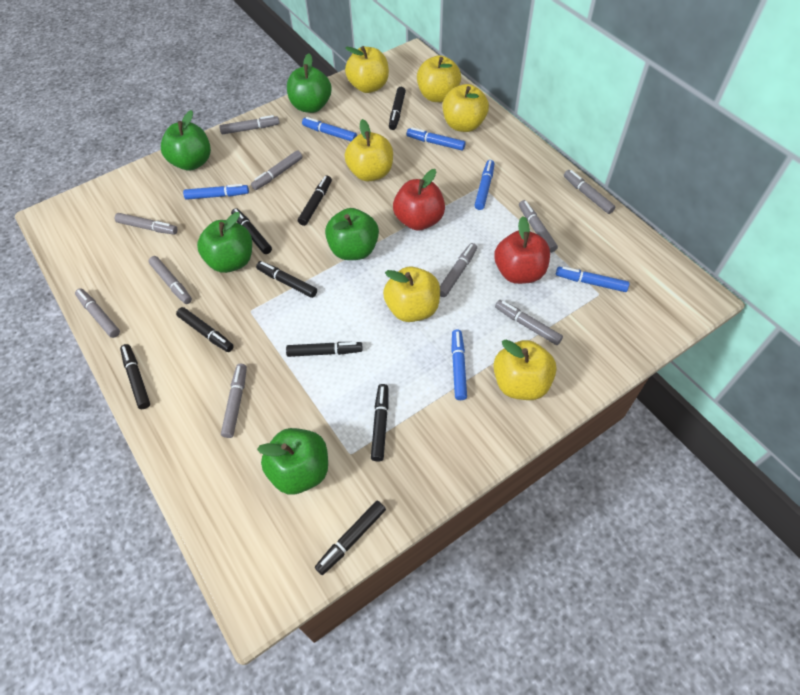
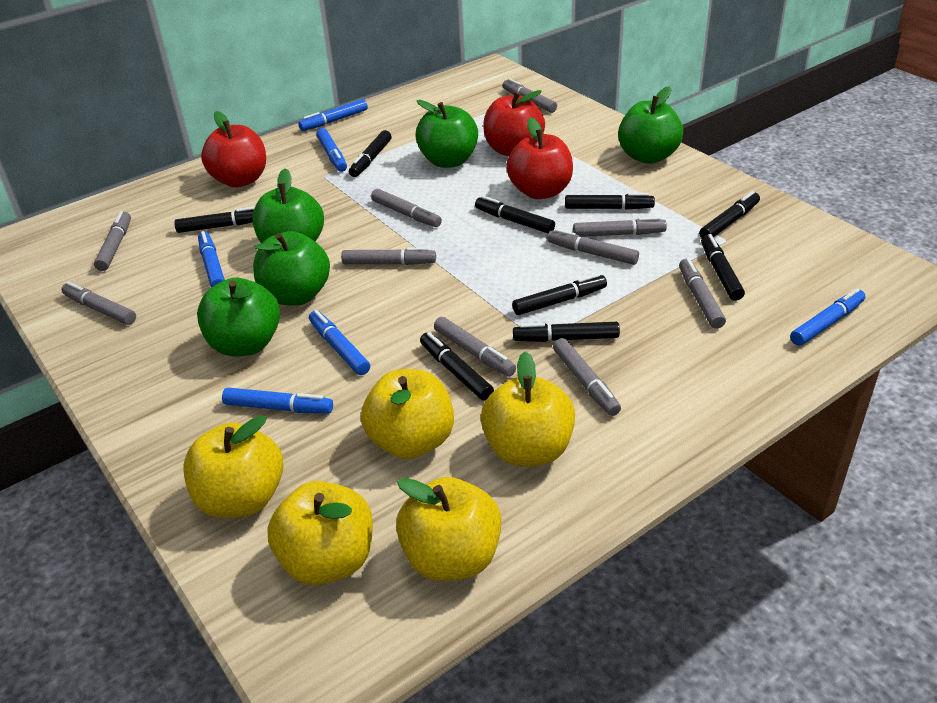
red apple: 2 -> 3
yellow apple: 6 -> 5

